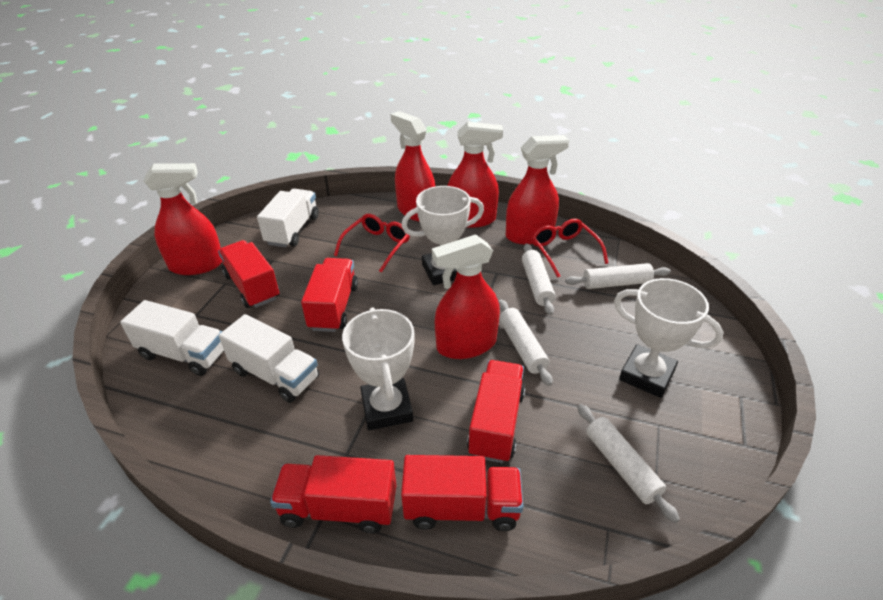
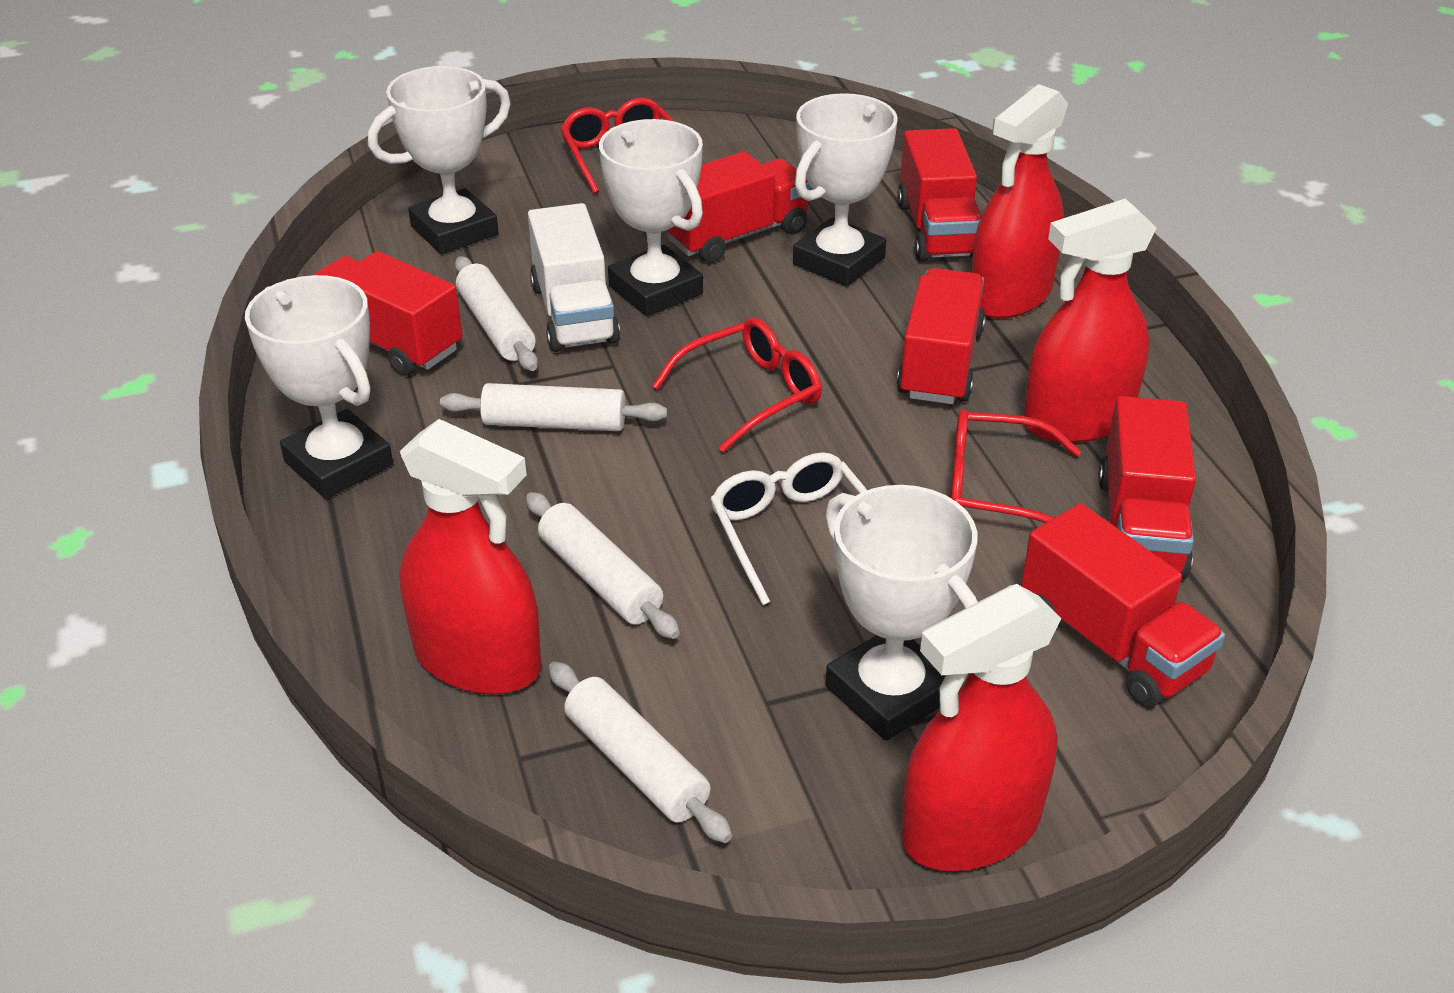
red glasses: 2 -> 3
red spray bottle: 5 -> 4
red truck: 5 -> 6
white glasses: 0 -> 1
white trophy: 3 -> 5
white truck: 3 -> 1

